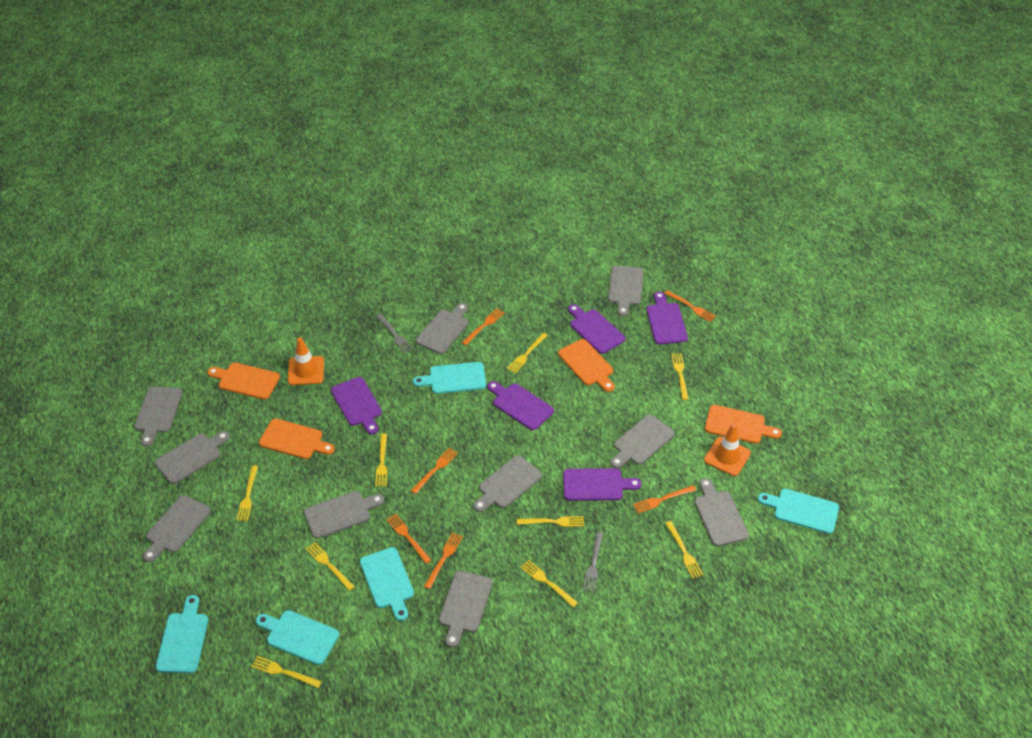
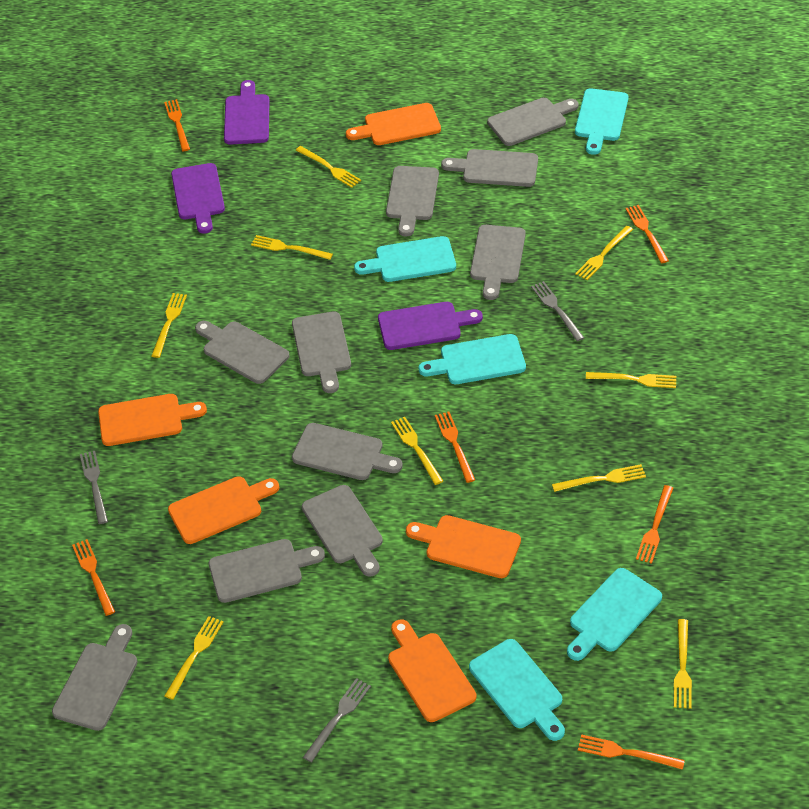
grey fork: 2 -> 3
orange cutting board: 4 -> 5
orange traffic cone: 2 -> 0
purple cutting board: 5 -> 3

